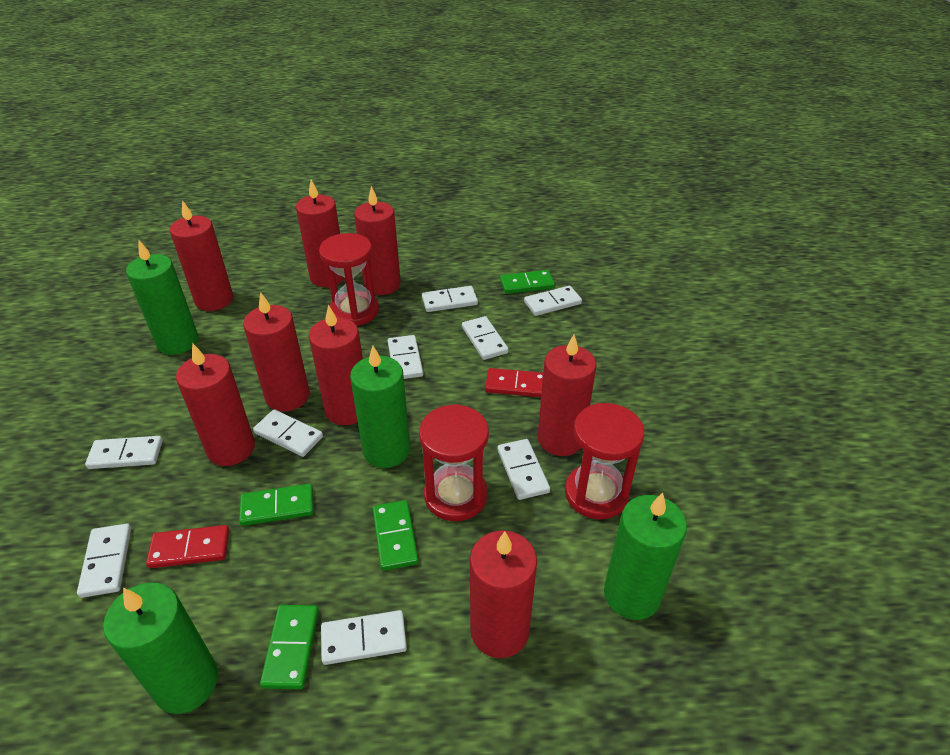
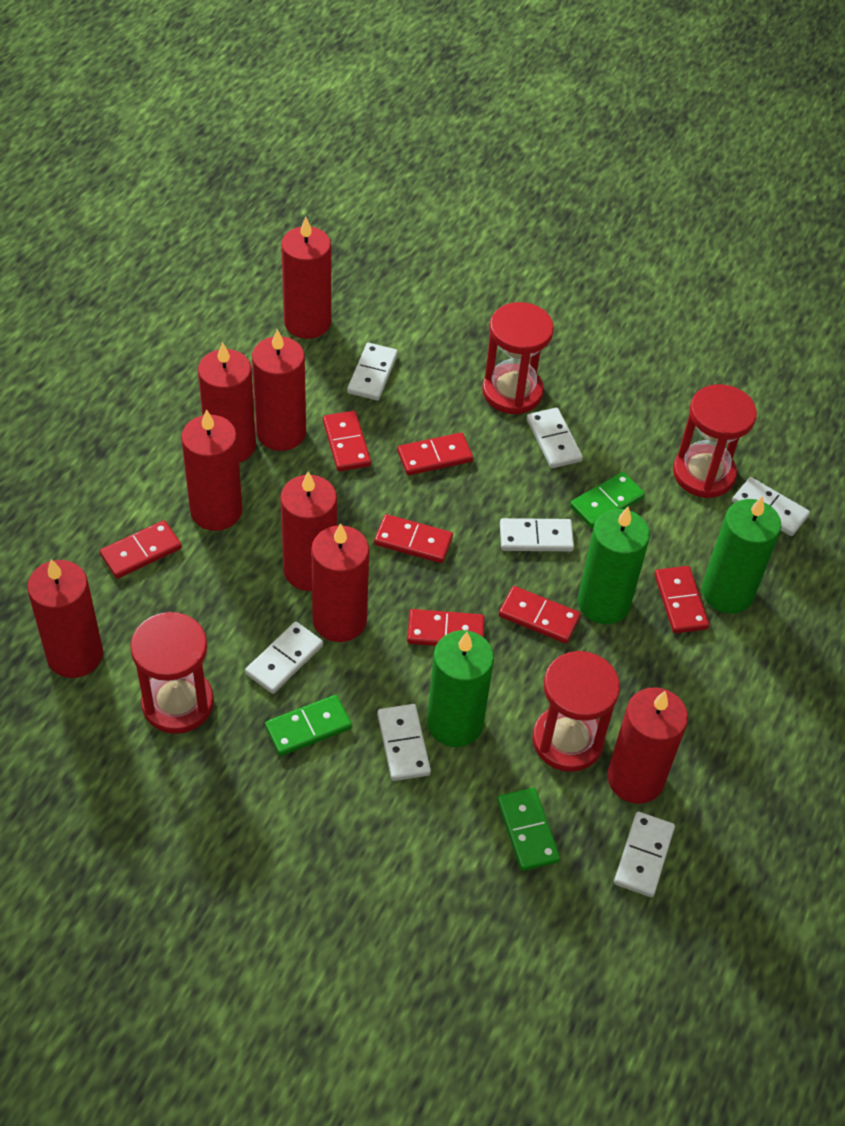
green candle: 4 -> 3
green domino: 4 -> 3
red domino: 2 -> 7
red hourglass: 3 -> 4
white domino: 9 -> 7

